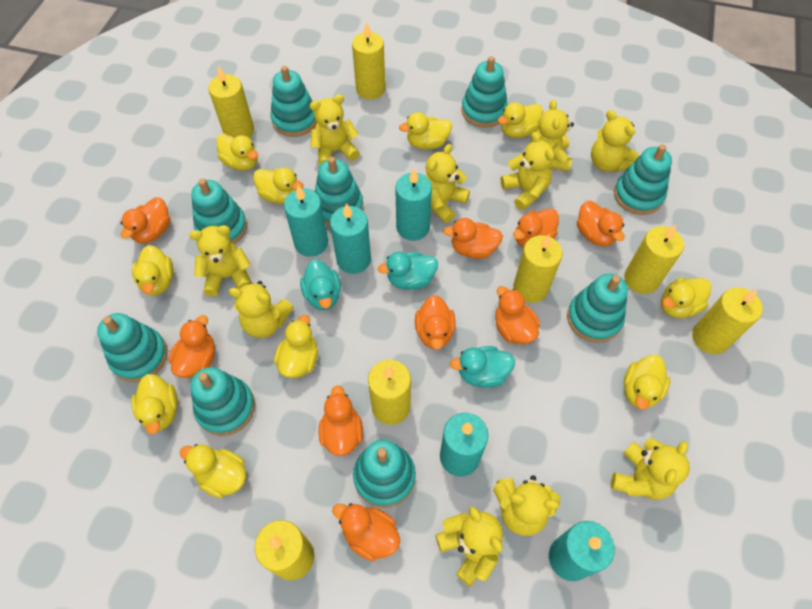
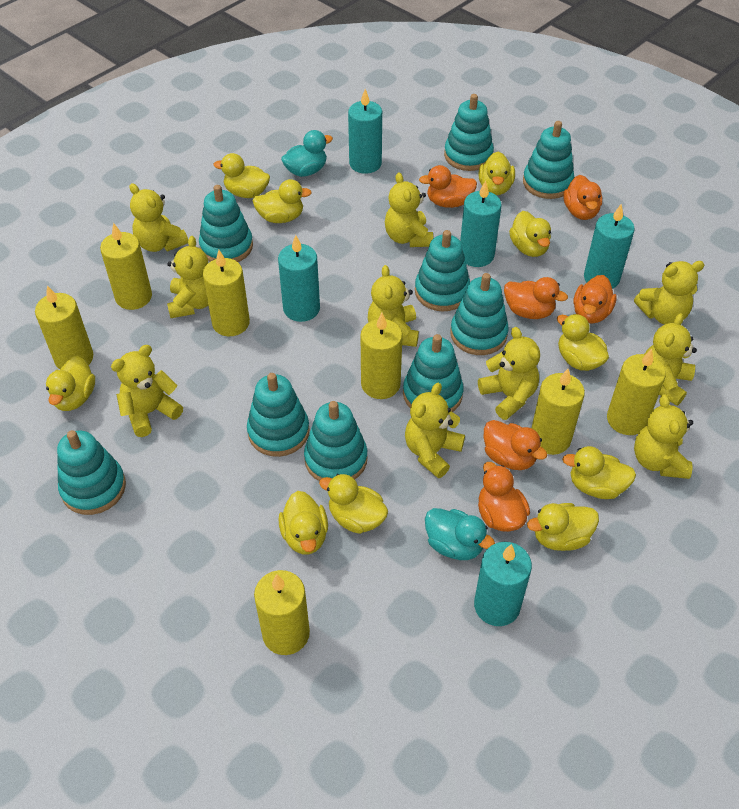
orange duck: 9 -> 6
turquoise duck: 3 -> 2

